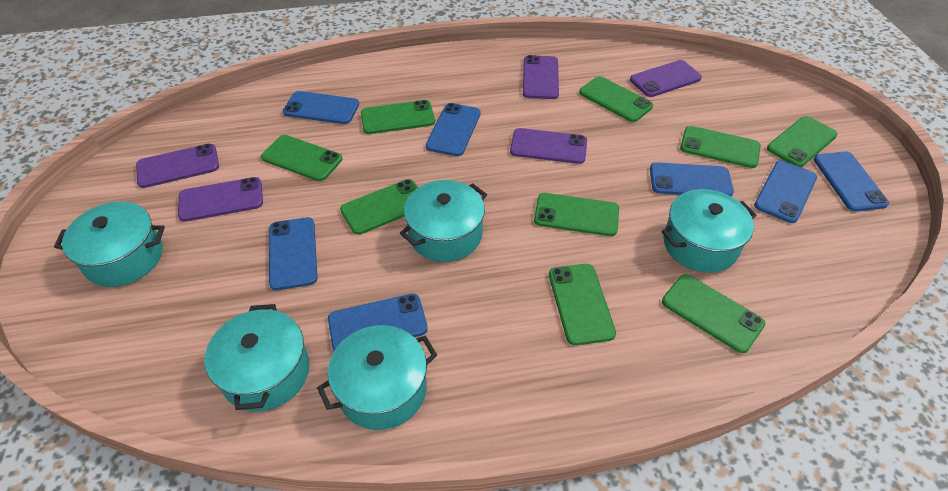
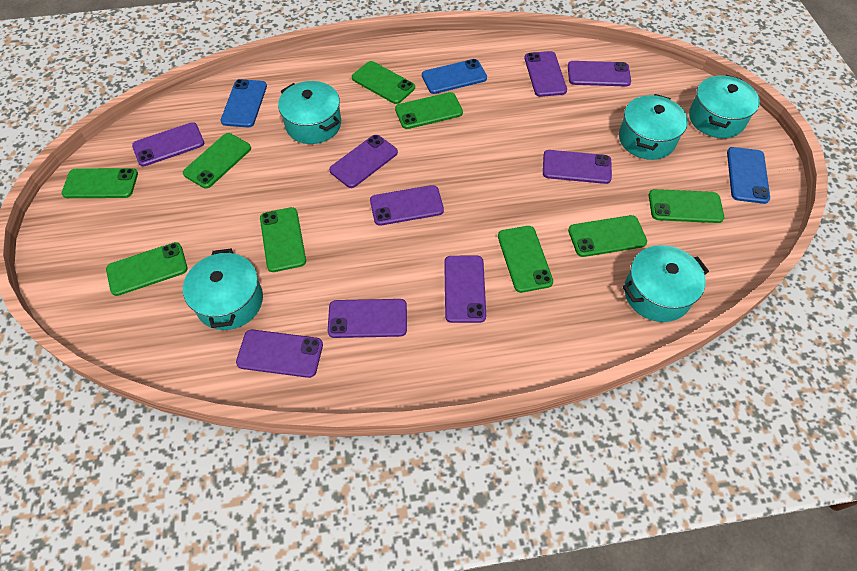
blue phone: 7 -> 3
purple phone: 5 -> 9

